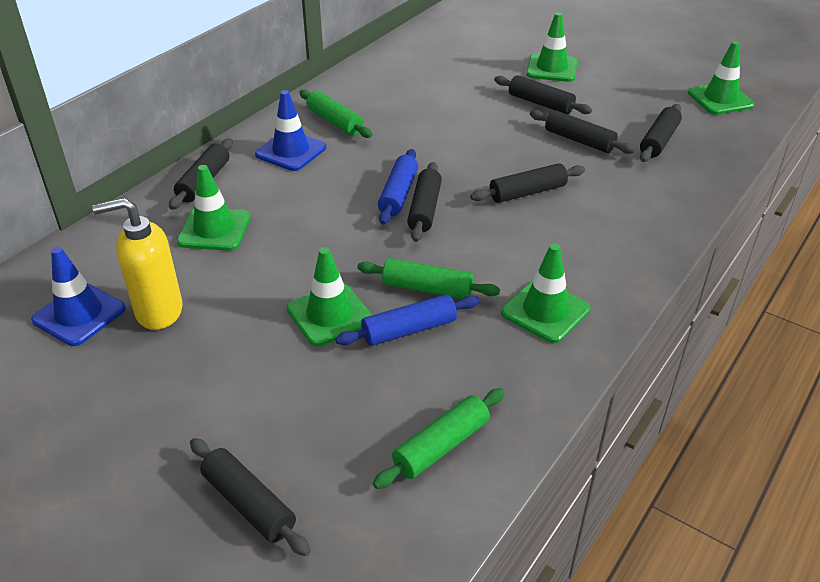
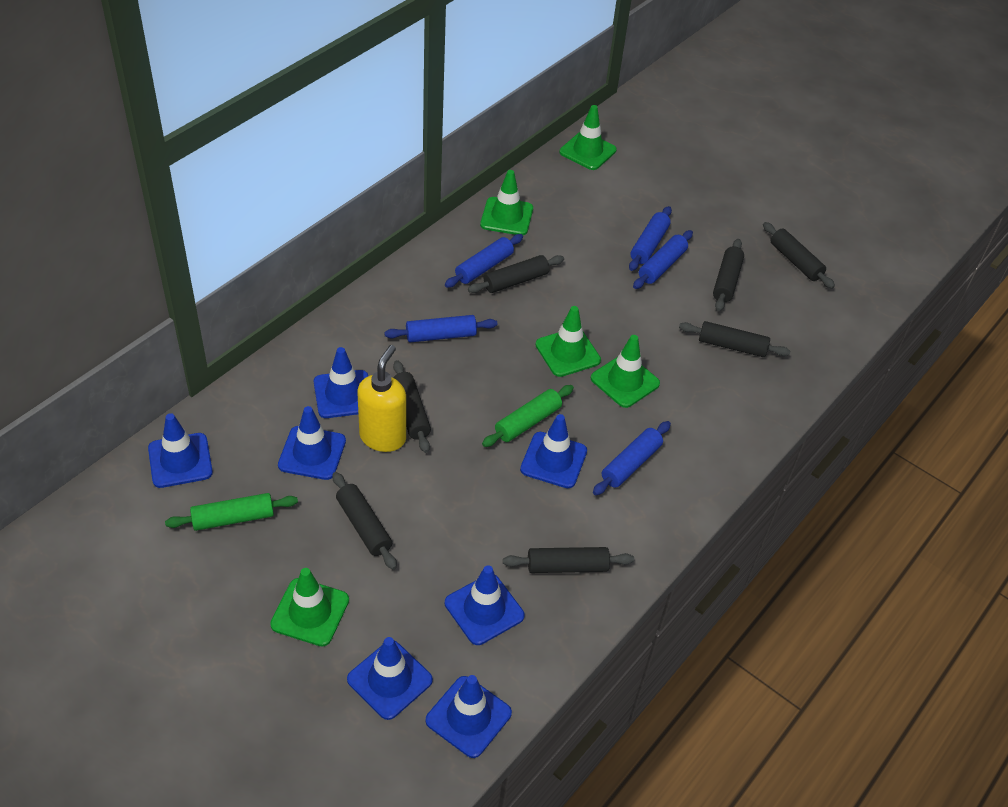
blue rolling pin: 2 -> 5
blue traffic cone: 2 -> 7
green rolling pin: 3 -> 2

